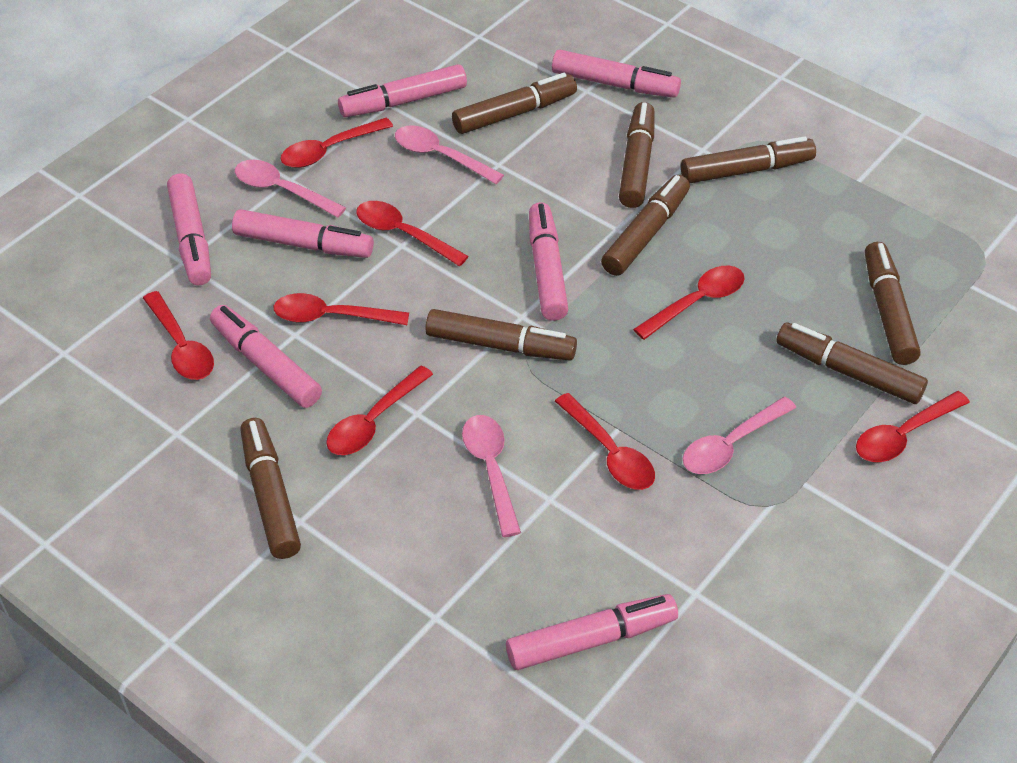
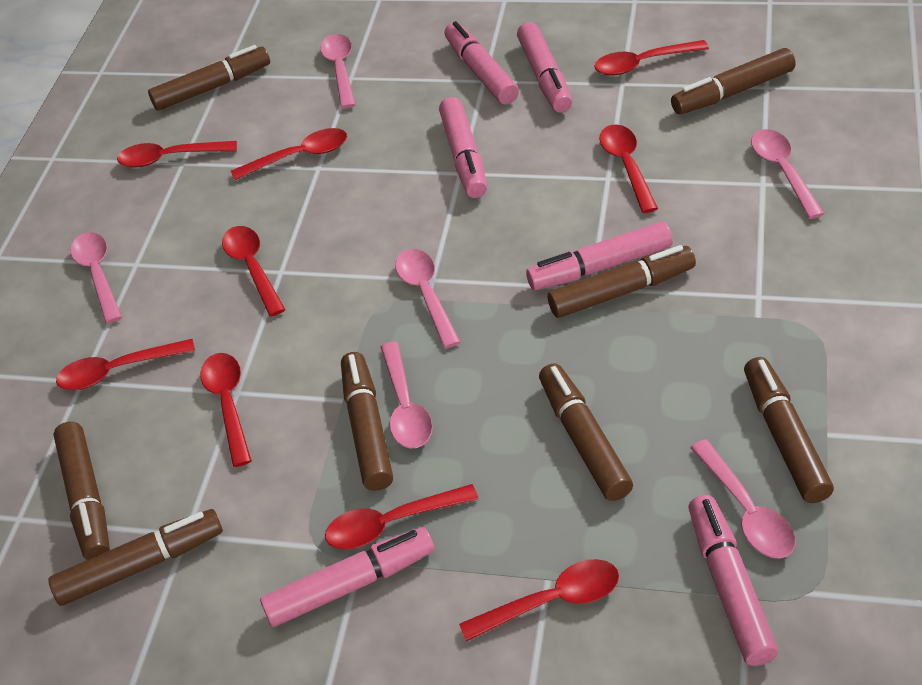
pink marker: 7 -> 6
pink spoon: 4 -> 6
red spoon: 8 -> 9

